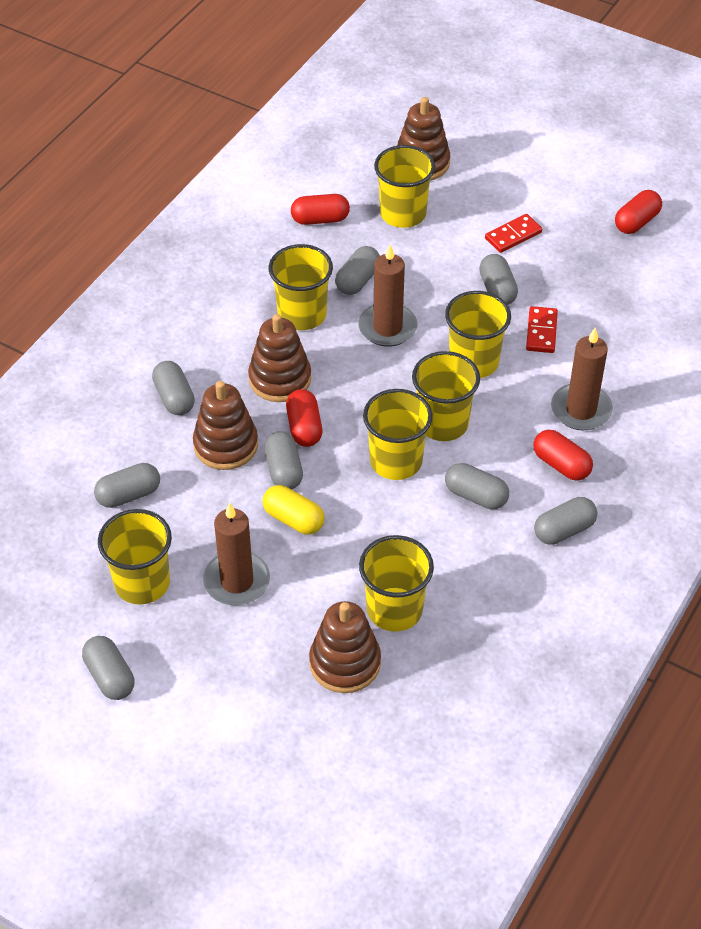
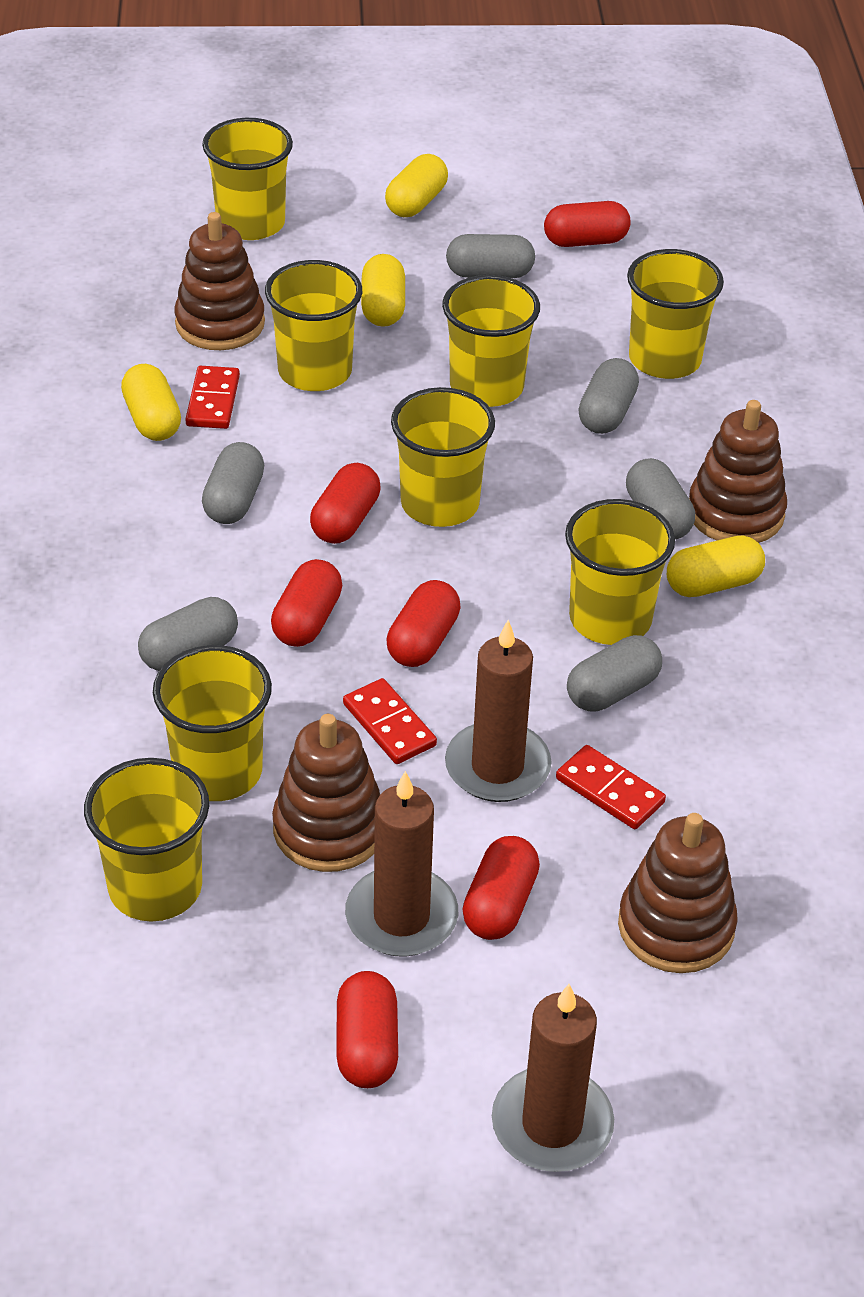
grey capsule: 8 -> 6
red capsule: 4 -> 6
red domino: 2 -> 3
yellow capsule: 1 -> 4
yellow cup: 7 -> 8

